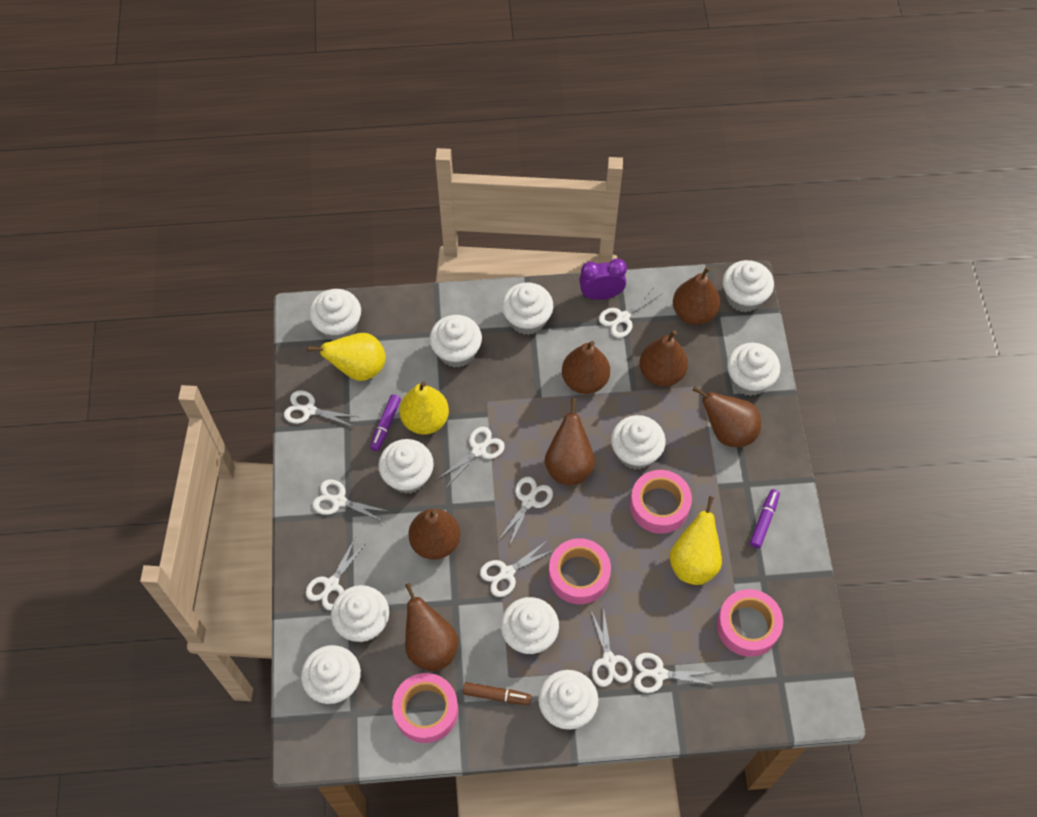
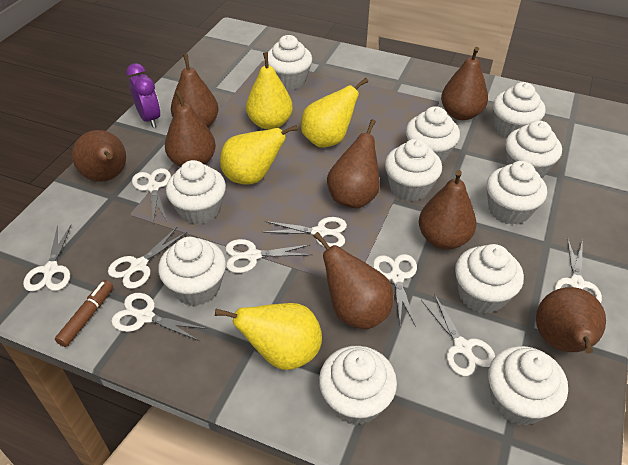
brown pear: 7 -> 8
pink tape: 4 -> 0
purple marker: 2 -> 0
yellow pear: 3 -> 4

